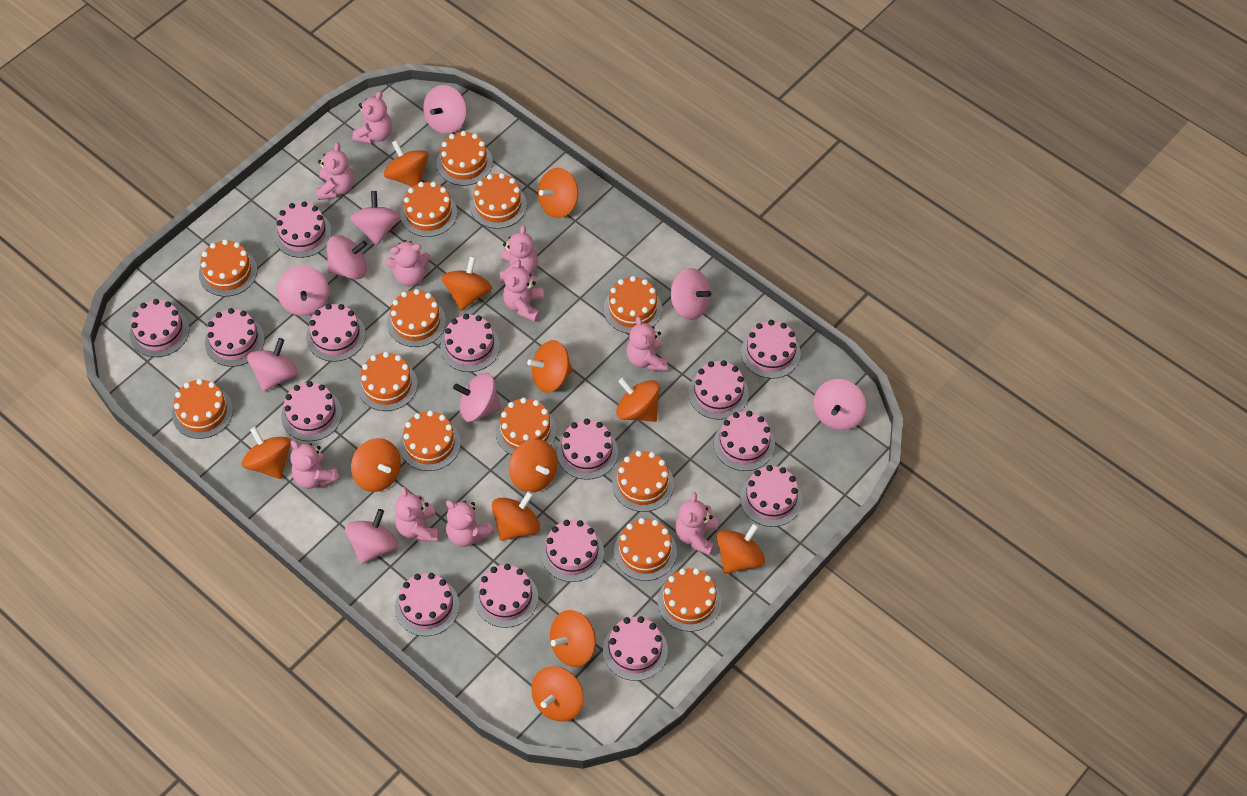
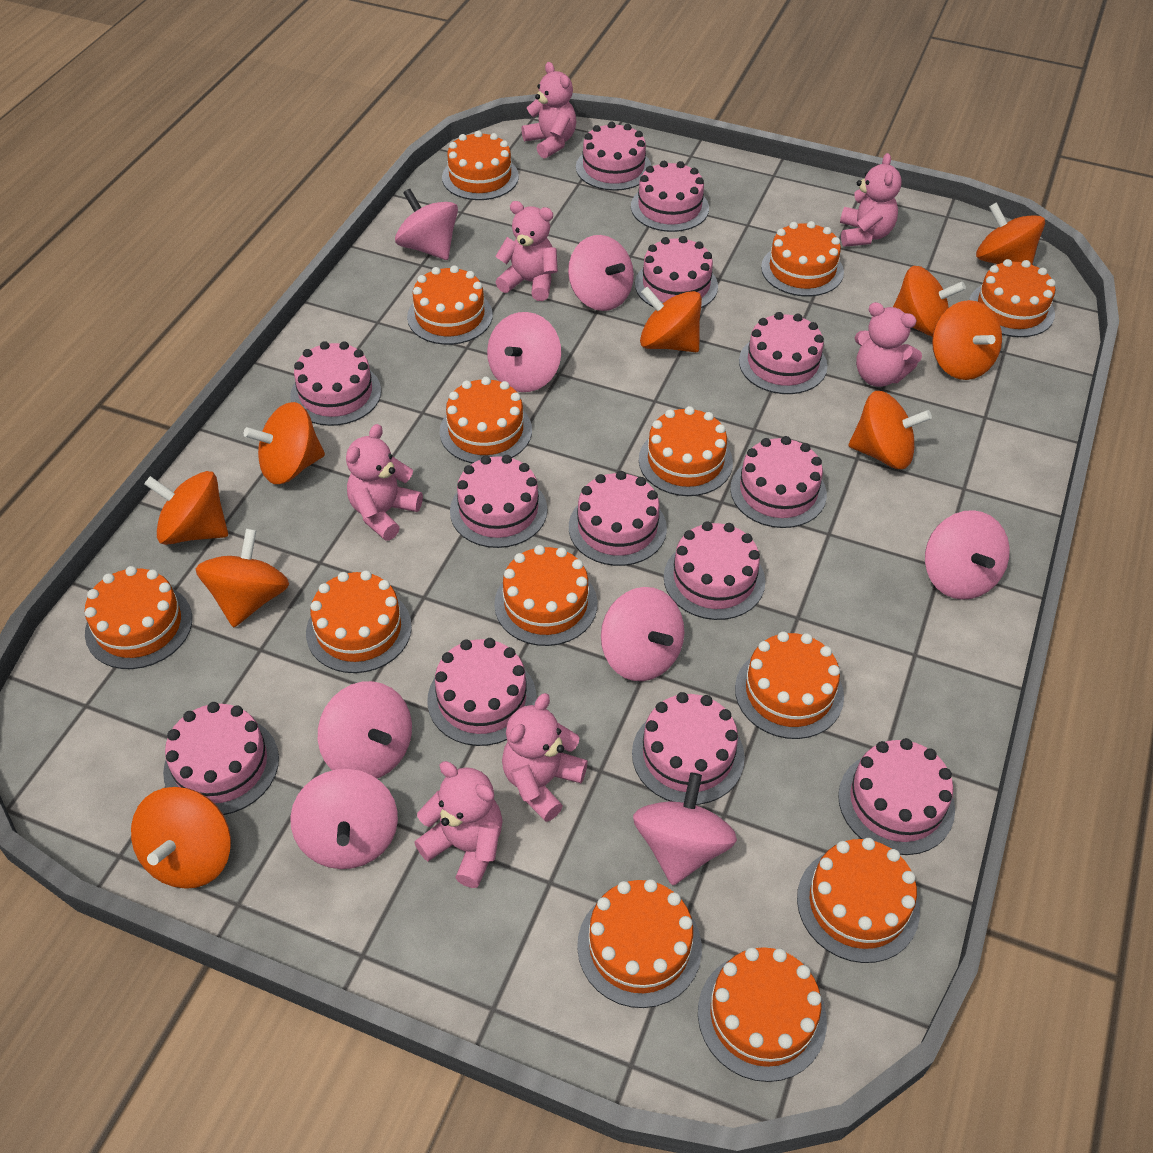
orange spinning top: 12 -> 9
pink cake: 15 -> 13
pink spinning top: 9 -> 8
pink teddy bear: 10 -> 7

